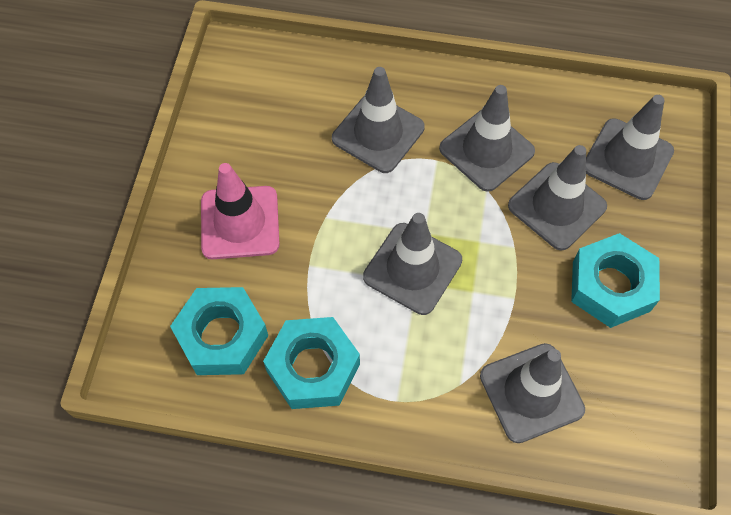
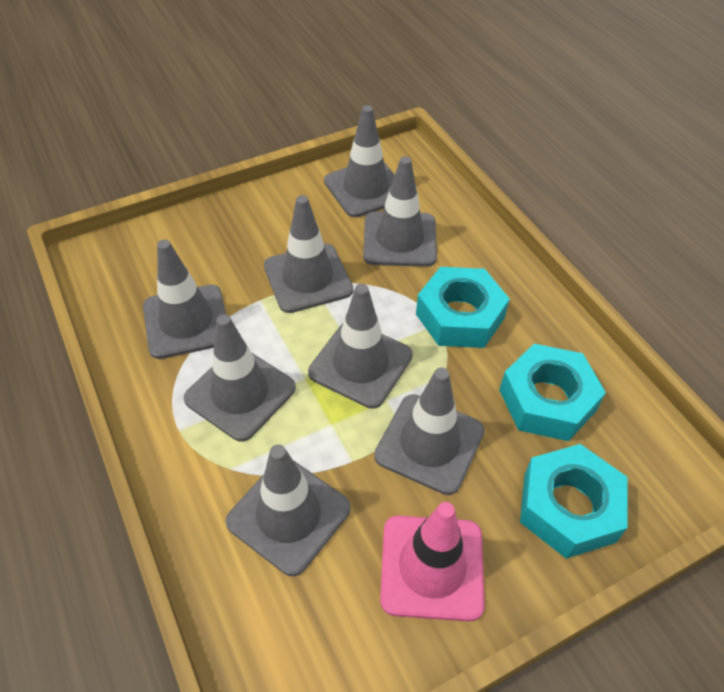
grey traffic cone: 6 -> 8

